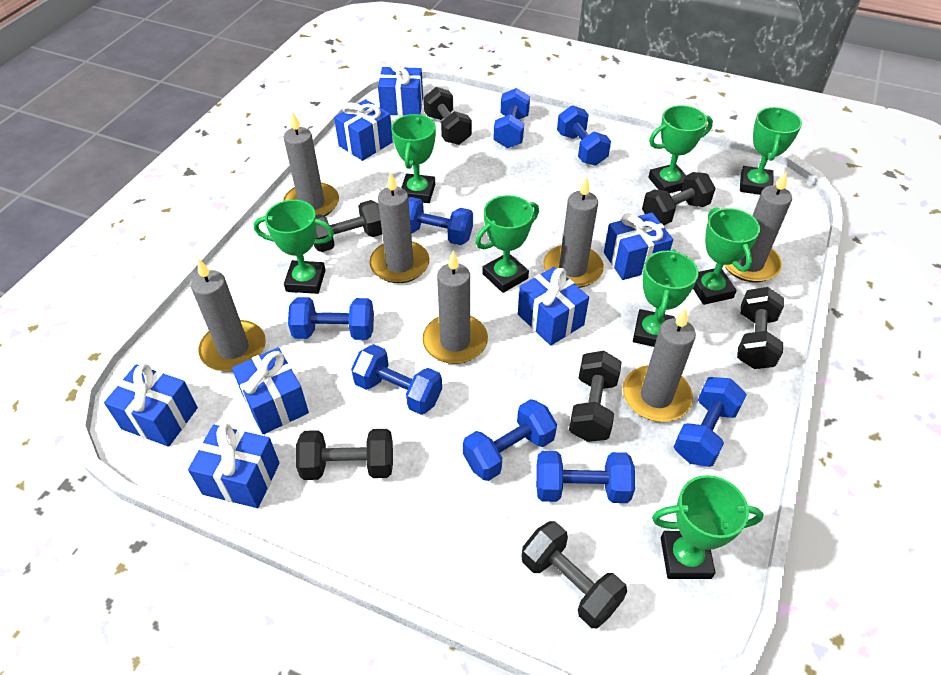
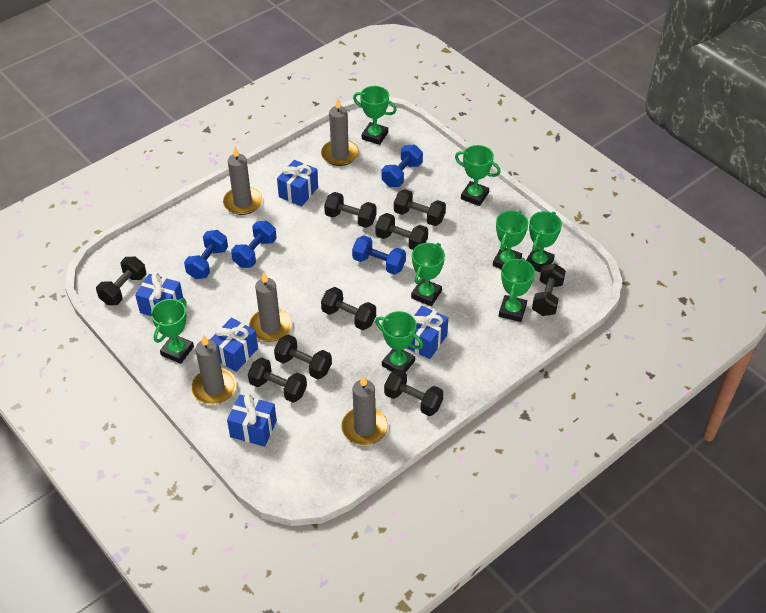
black dumbbell: 7 -> 9
blue dumbbell: 8 -> 4
blue gift: 7 -> 5
grey candle: 7 -> 5

